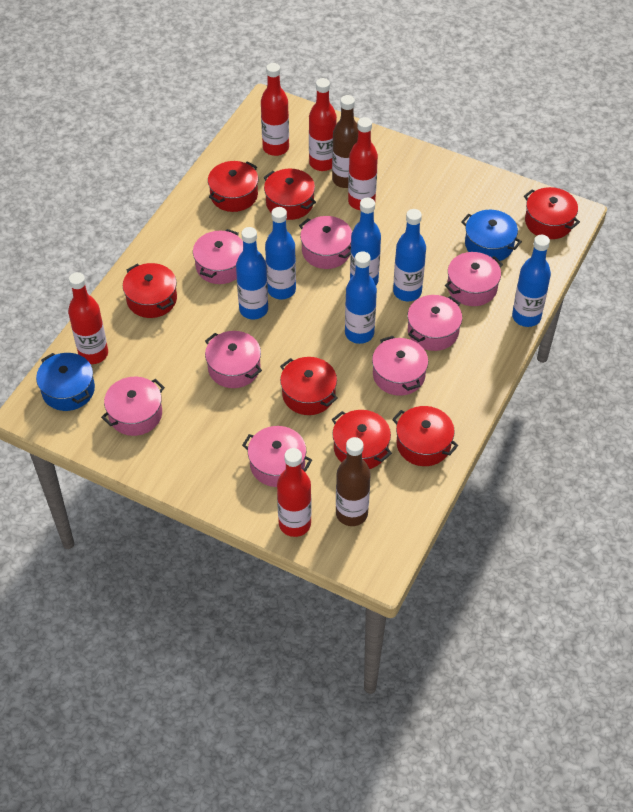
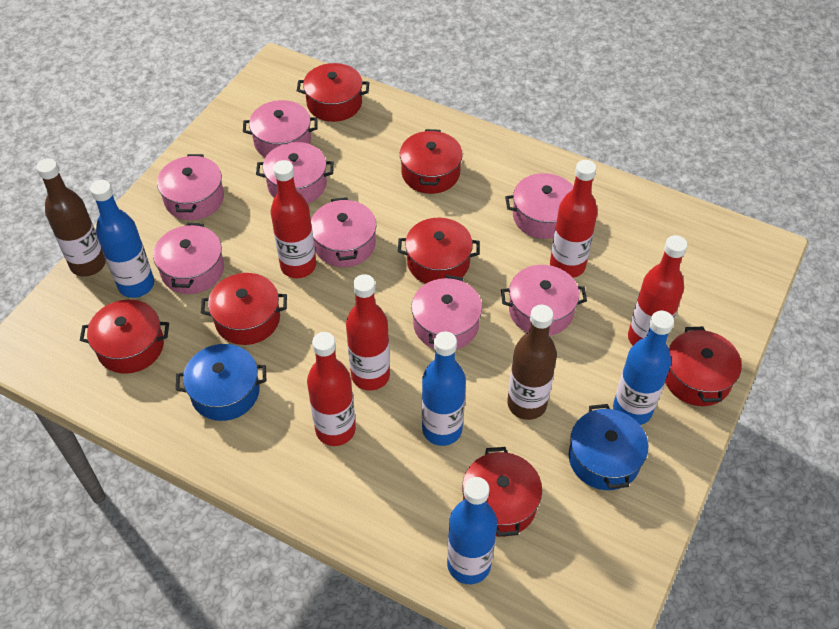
blue bottle: 6 -> 4

